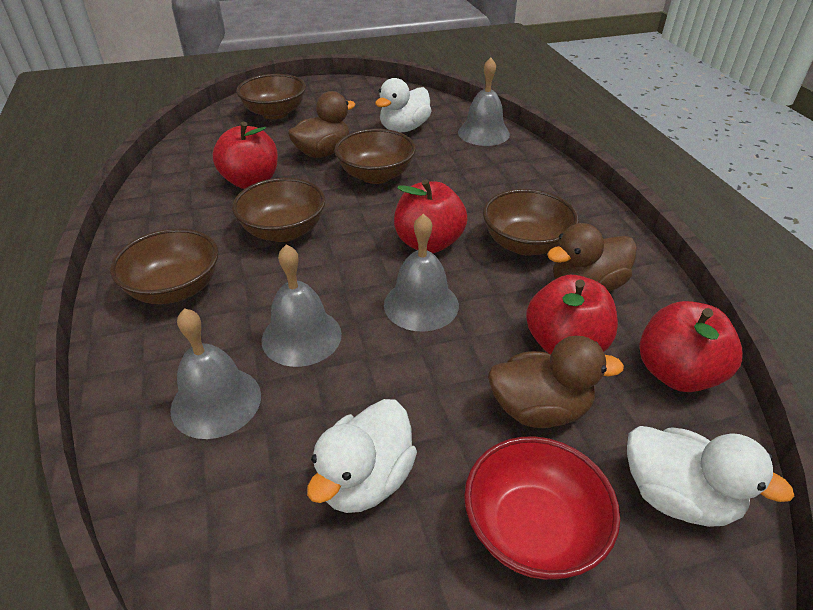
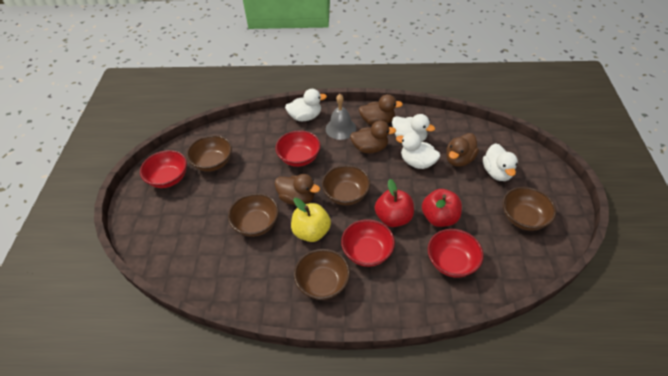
brown duck: 3 -> 4
grey bell: 4 -> 1
red apple: 4 -> 2
red bowl: 1 -> 4
white duck: 3 -> 4
yellow apple: 0 -> 1

